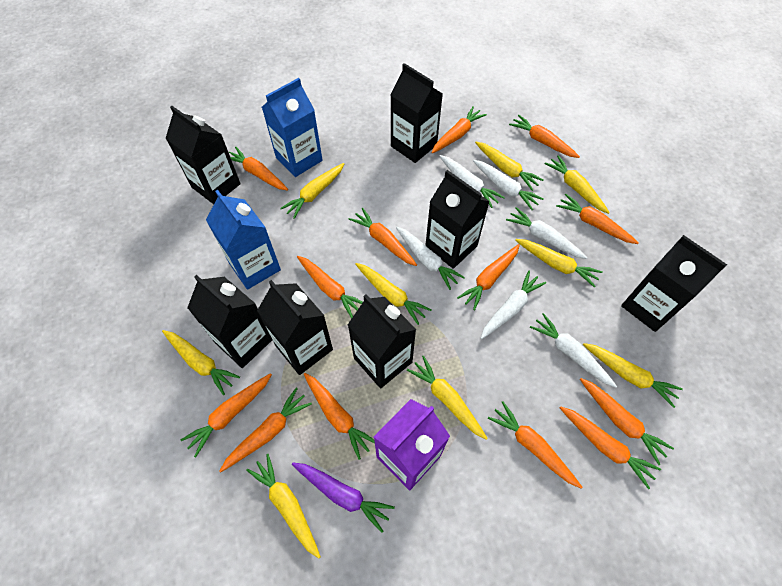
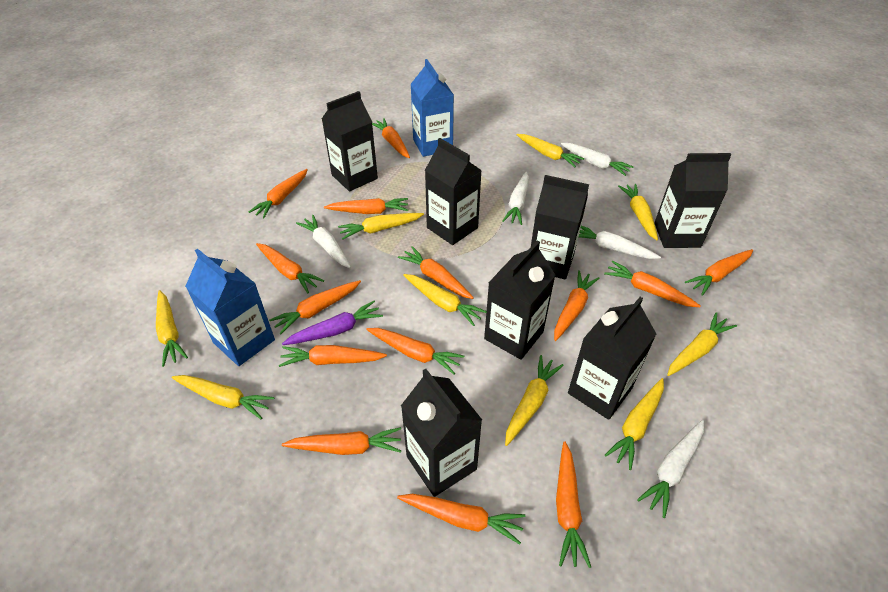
orange carrot: 13 -> 14
purple carton: 1 -> 0
white carrot: 6 -> 5

